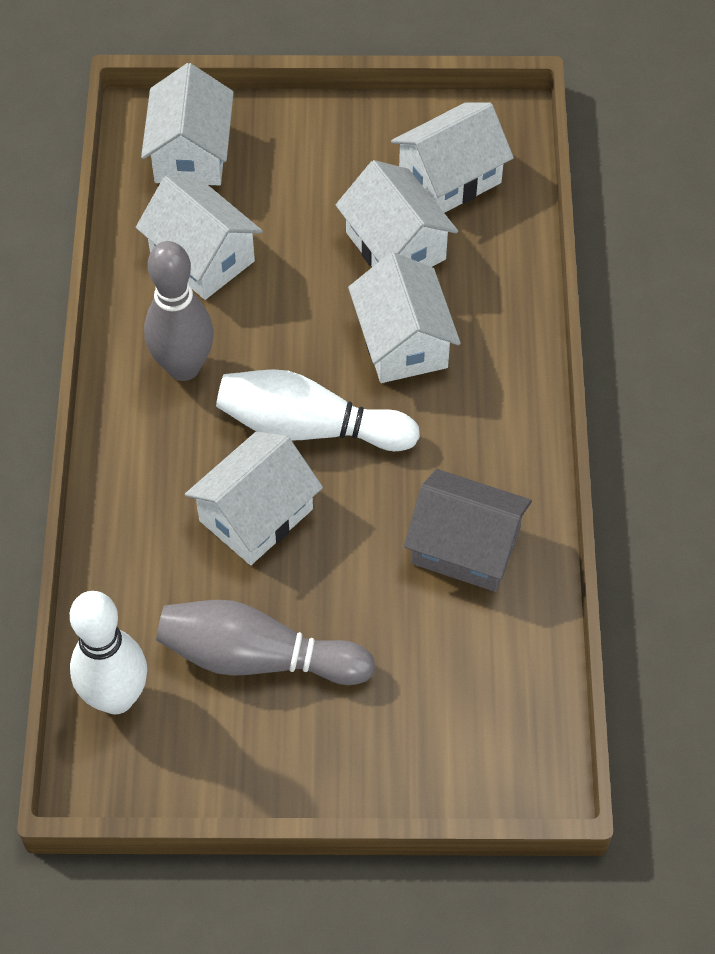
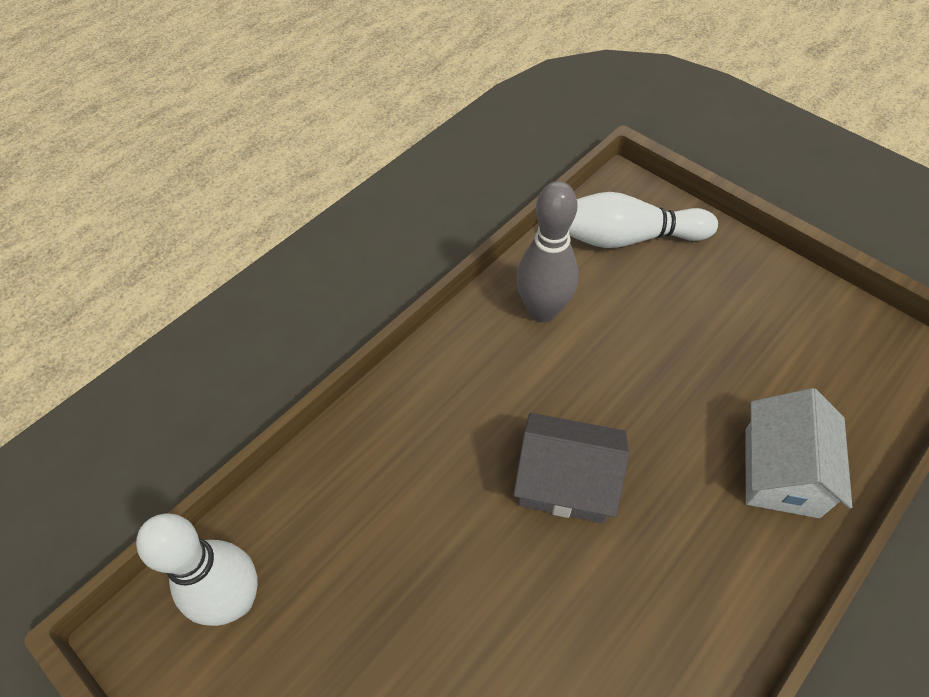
grey bowling pin: 2 -> 1
white house: 6 -> 1

